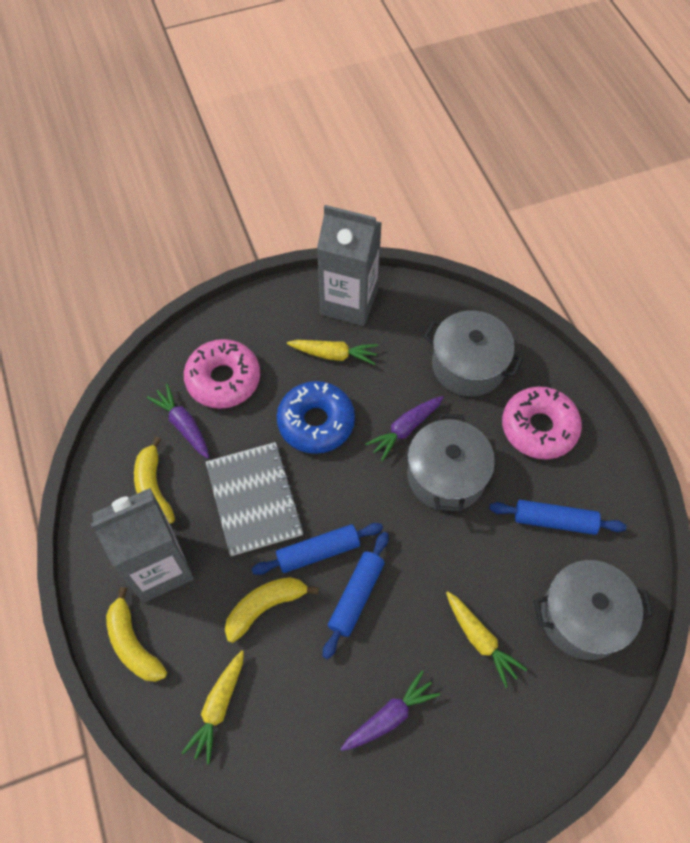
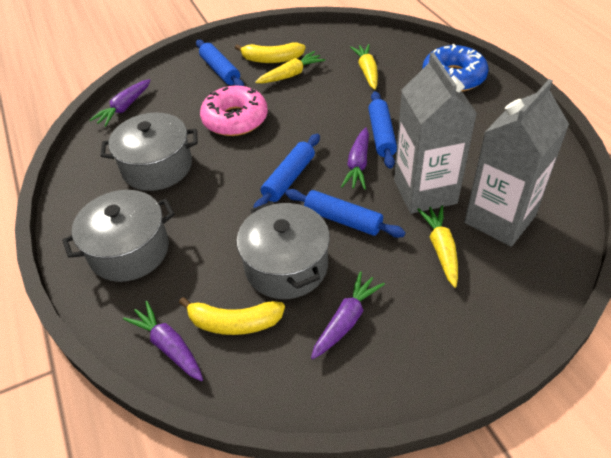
blue rolling pin: 3 -> 4
grey notebook: 1 -> 0
pink donut: 2 -> 1
purple carrot: 3 -> 4
yellow banana: 3 -> 2

